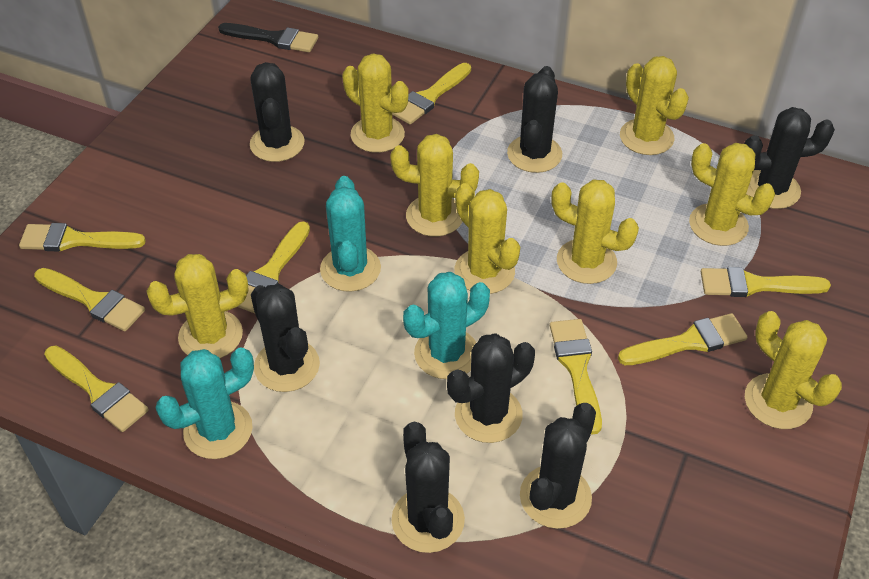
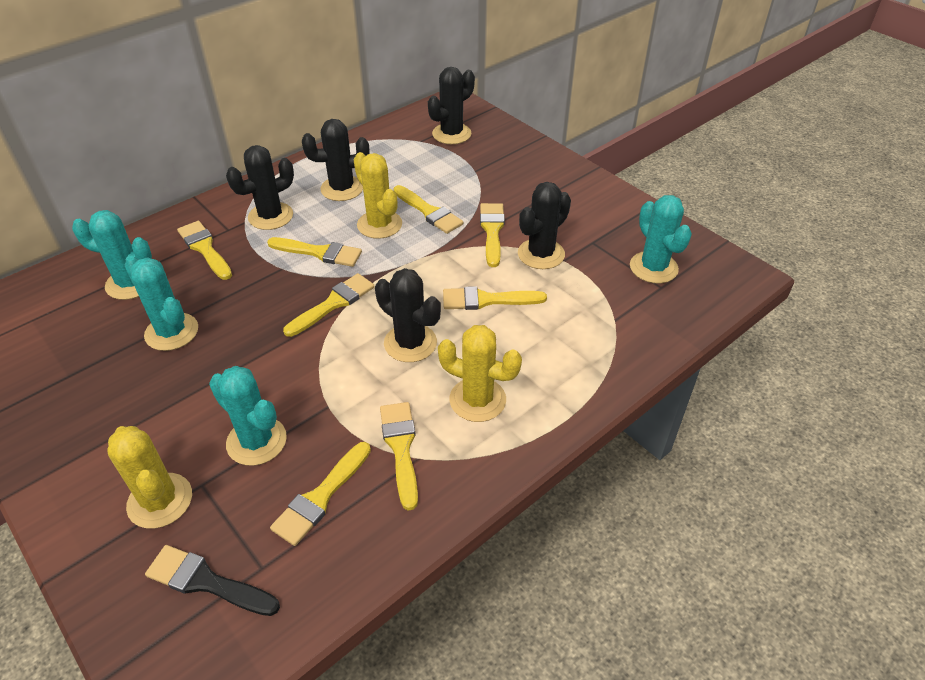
black cactus: 7 -> 5
turquoise cactus: 3 -> 4
yellow cactus: 8 -> 3

